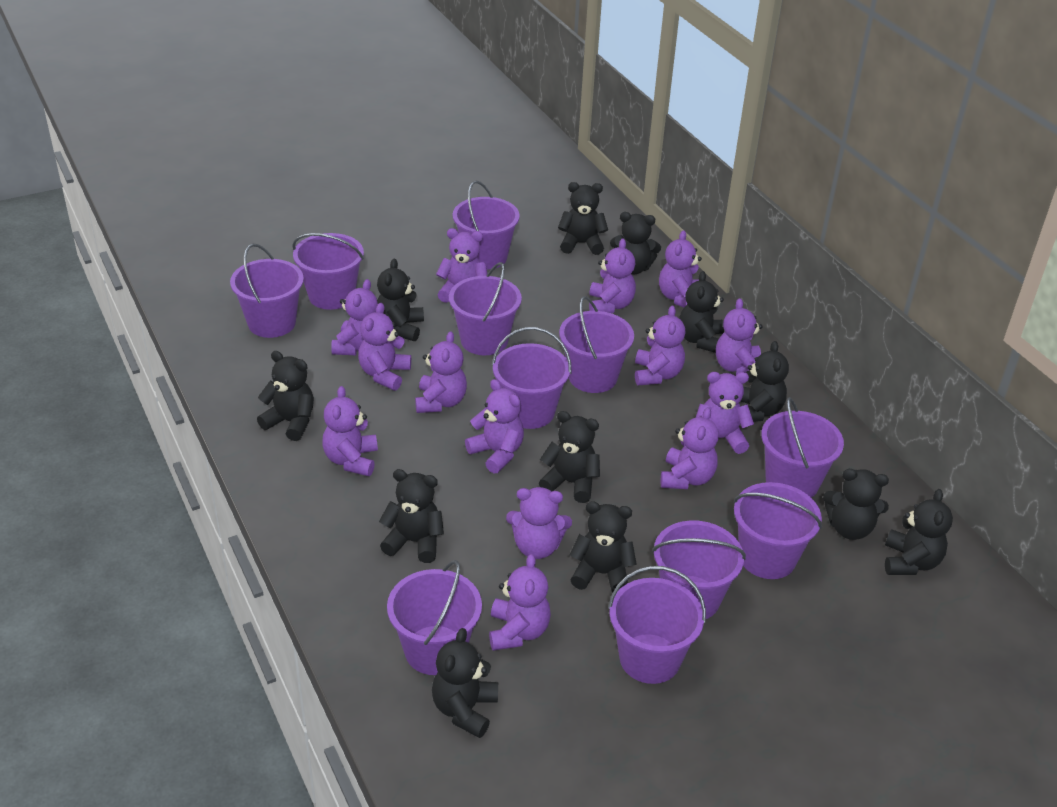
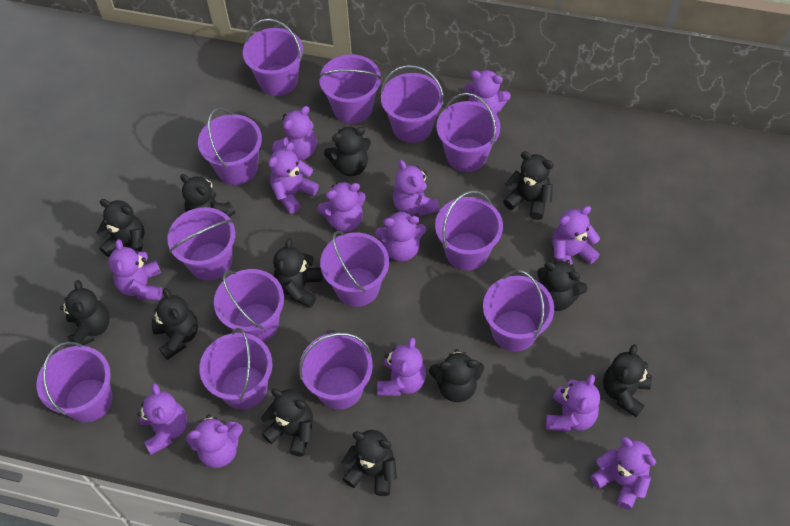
purple bucket: 11 -> 13
purple teddy bear: 14 -> 13

